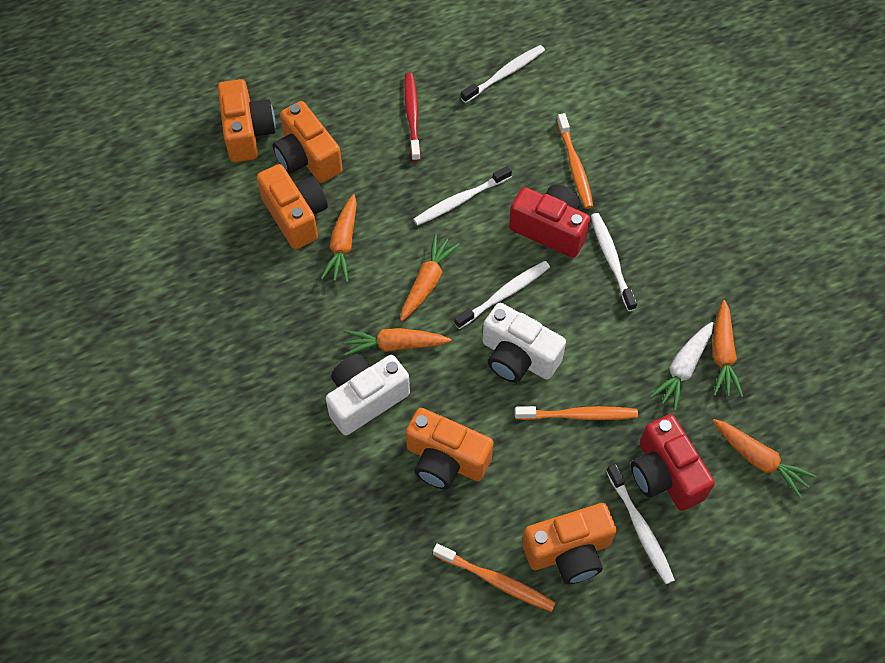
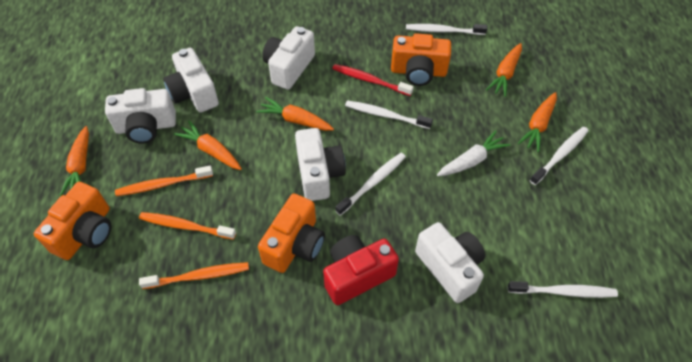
orange camera: 5 -> 3
red camera: 2 -> 1
white camera: 2 -> 5

